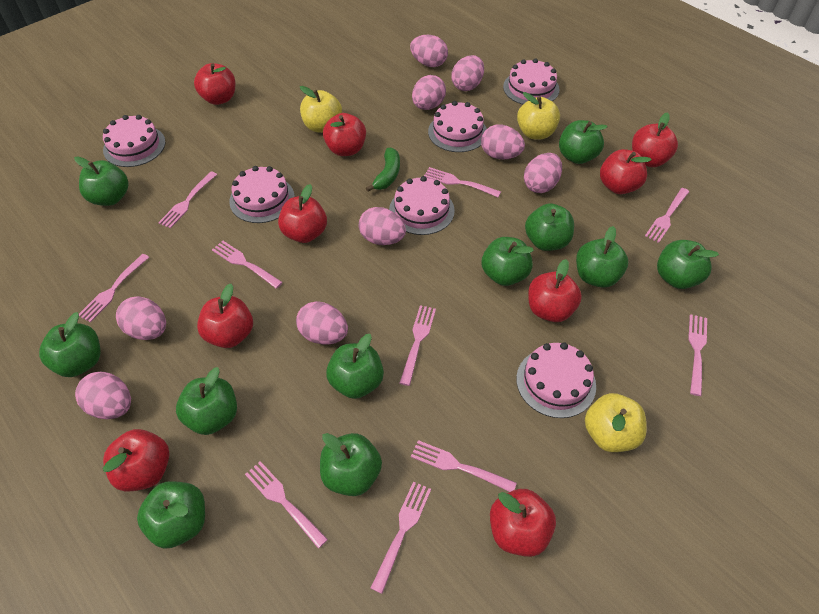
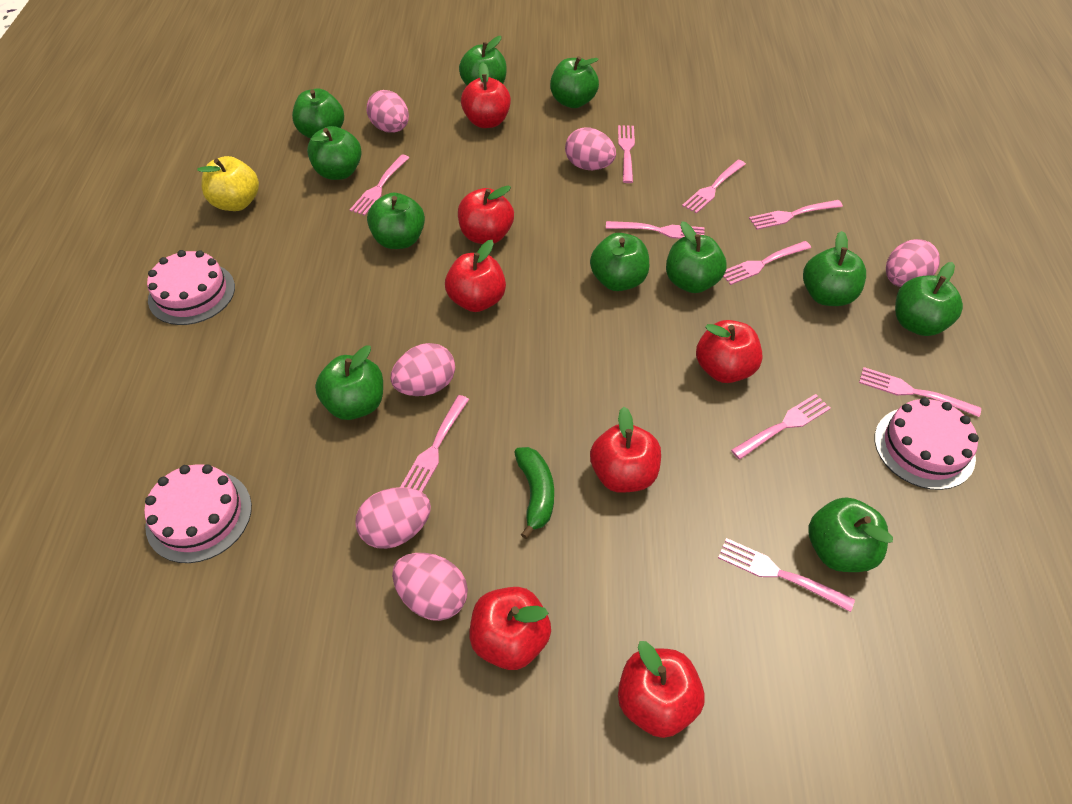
pink cake: 6 -> 3
pink egg: 9 -> 6
red apple: 9 -> 7
yellow apple: 3 -> 1

